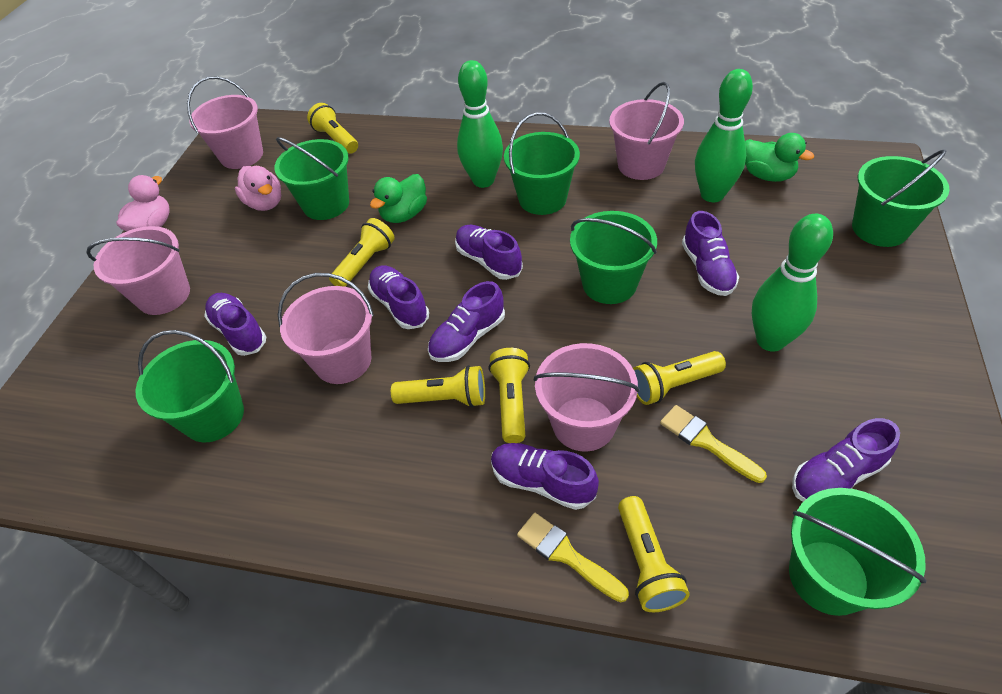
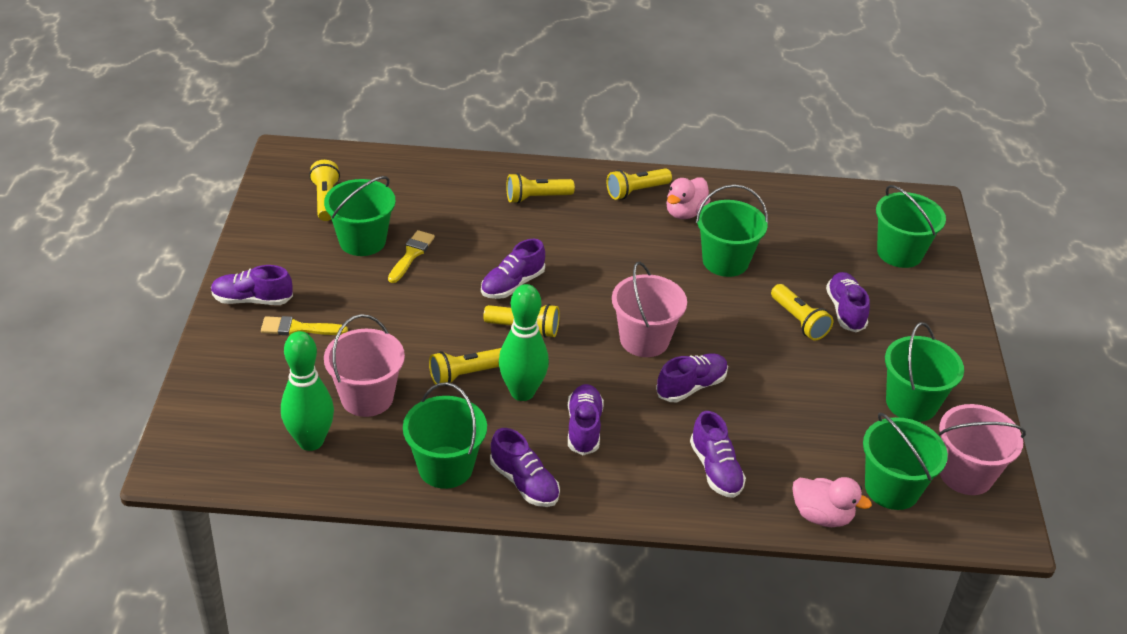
green bowling pin: 3 -> 2
green duck: 2 -> 0
pink bucket: 5 -> 3

